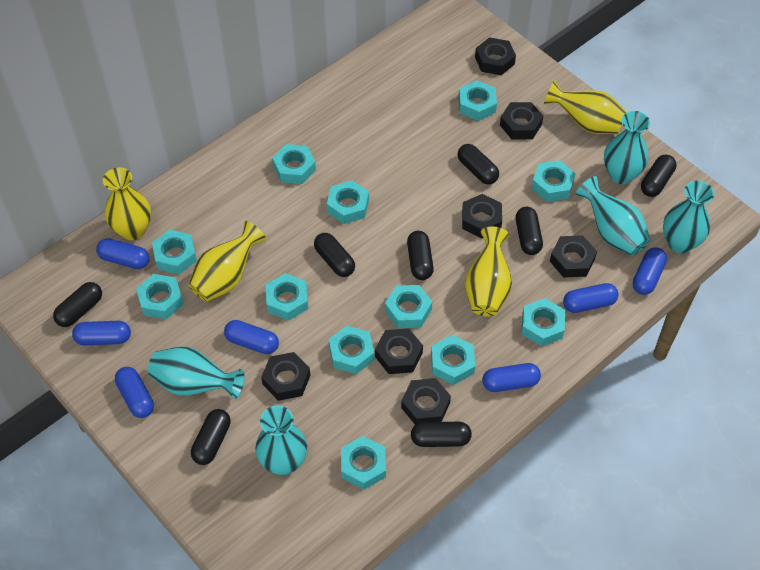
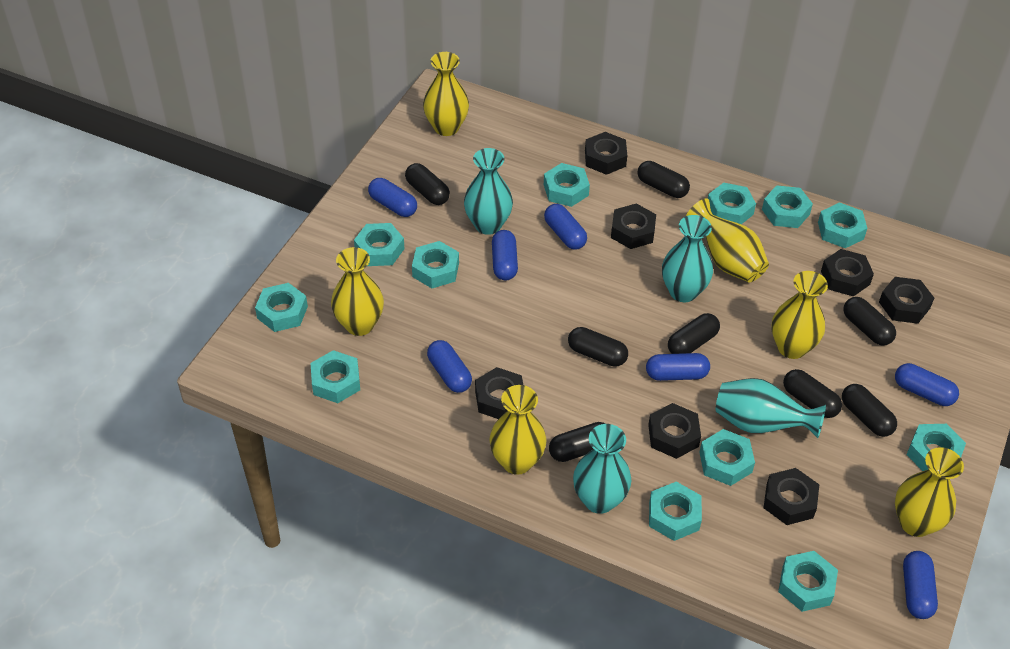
turquoise vase: 5 -> 4
yellow vase: 4 -> 6

